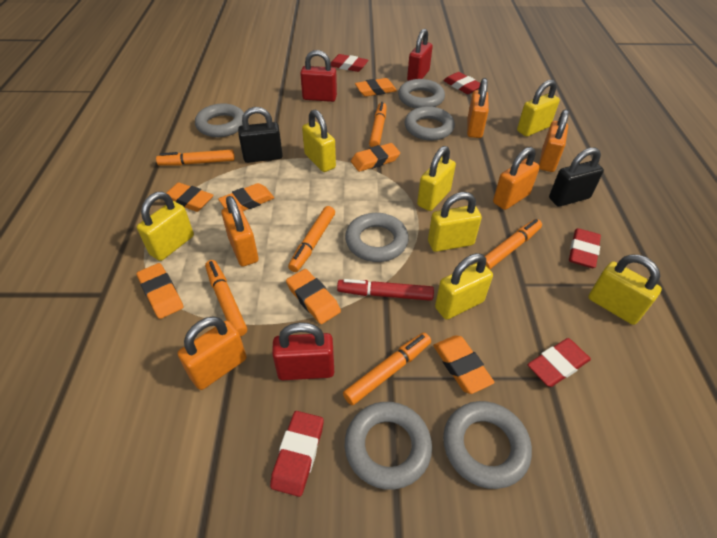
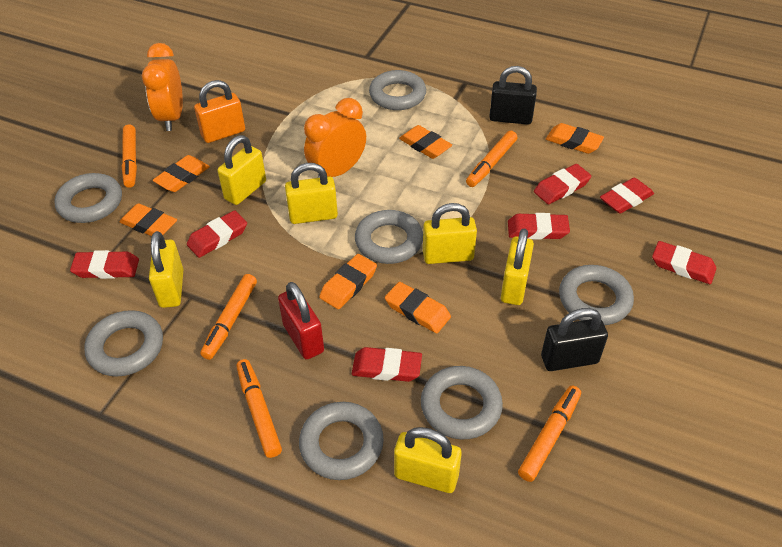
grey ring: 6 -> 7
orange clock: 0 -> 2
orange eraser: 7 -> 6
orange marker: 6 -> 5
orange padlock: 5 -> 1
red eraser: 5 -> 7
red marker: 1 -> 0
red padlock: 3 -> 1
yellow padlock: 7 -> 6

